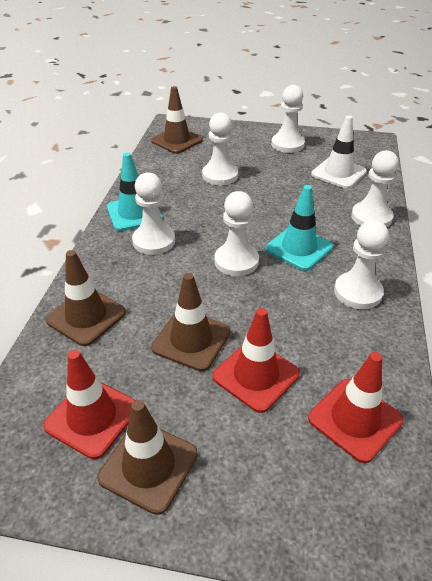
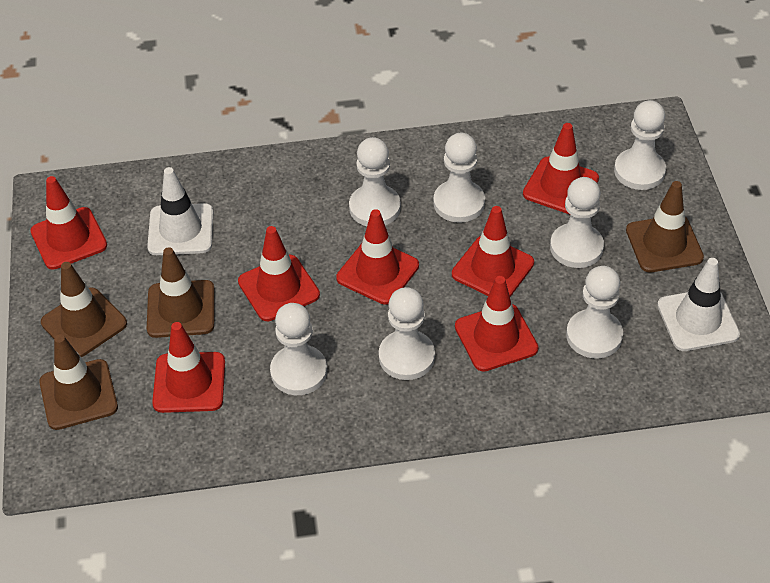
red traffic cone: 3 -> 7
turquoise traffic cone: 2 -> 0
white pawn: 6 -> 7
white traffic cone: 1 -> 2

